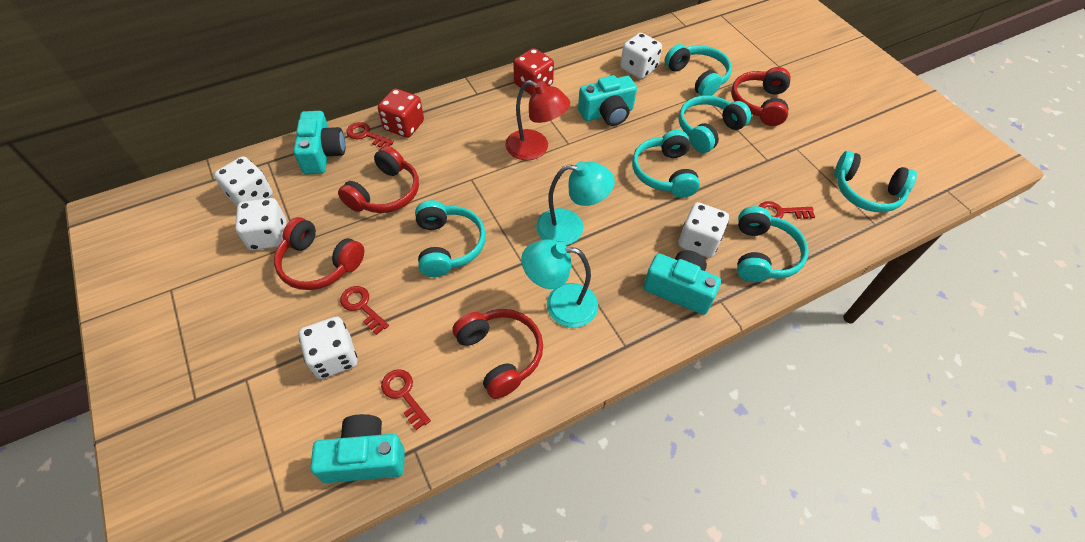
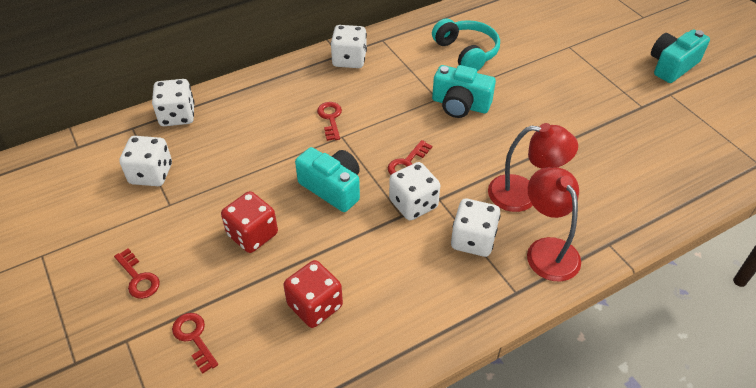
red headphones: 4 -> 0
red lamp: 1 -> 2
turquoise camera: 4 -> 3
turquoise headphones: 6 -> 1
turquoise lamp: 2 -> 0

